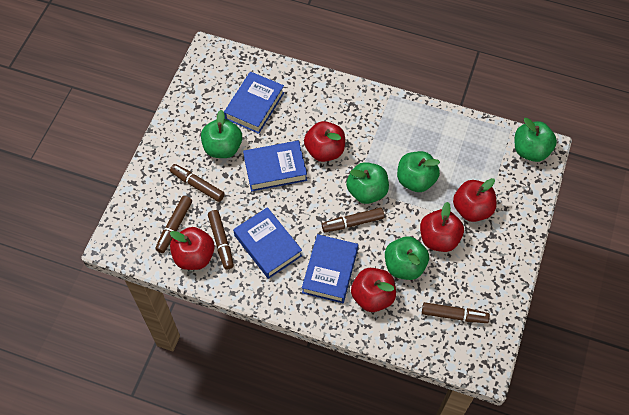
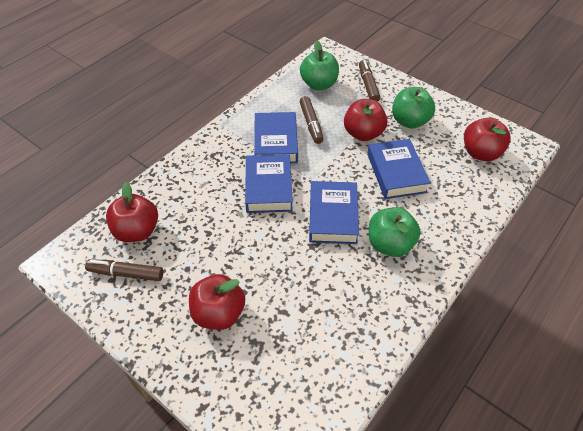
brown marker: 5 -> 3
green apple: 5 -> 3
red apple: 5 -> 4

